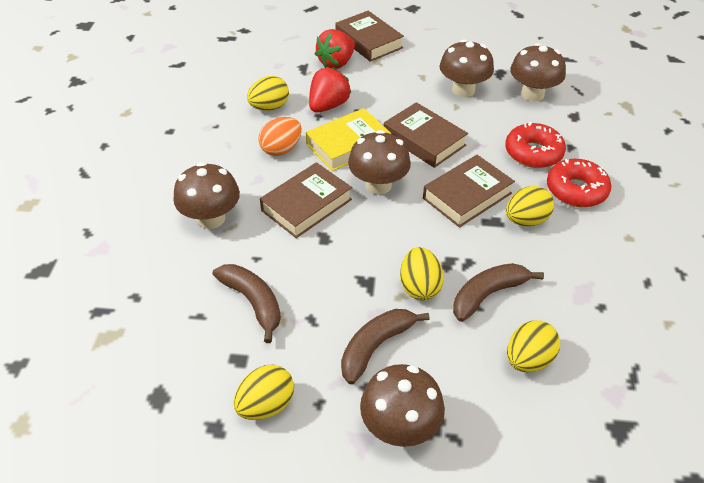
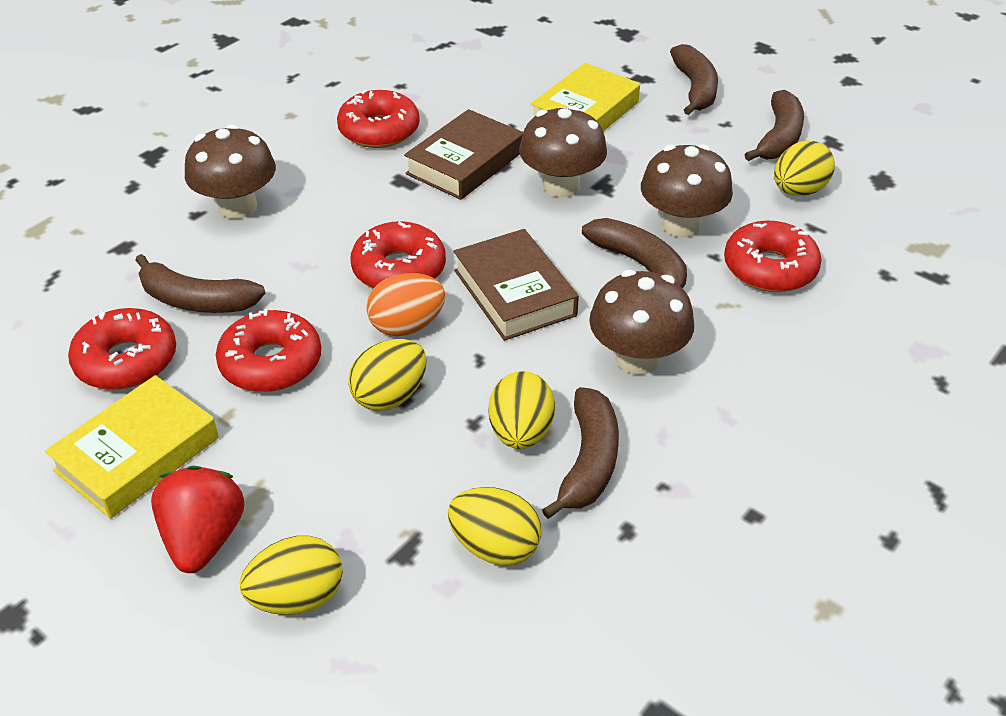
brown banana: 3 -> 5
brown book: 4 -> 2
brown mushroom: 5 -> 4
red donut: 2 -> 5
red strawberry: 2 -> 1
yellow book: 1 -> 2

